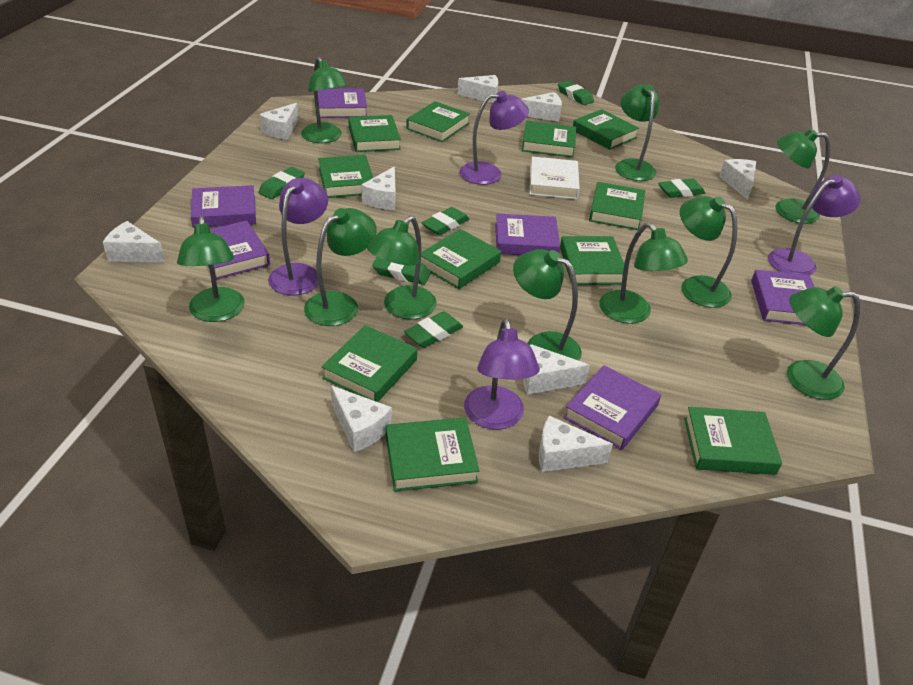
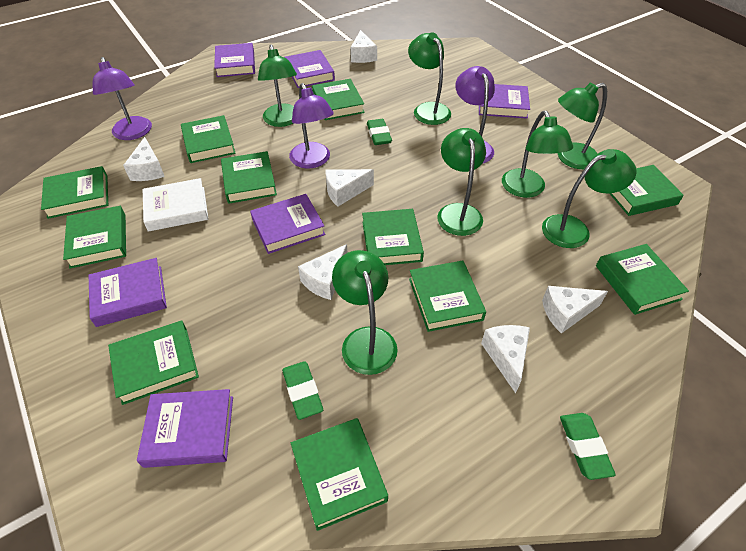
green eraser: 6 -> 3
green lamp: 10 -> 7
purple lamp: 4 -> 3
white cheese: 9 -> 6

